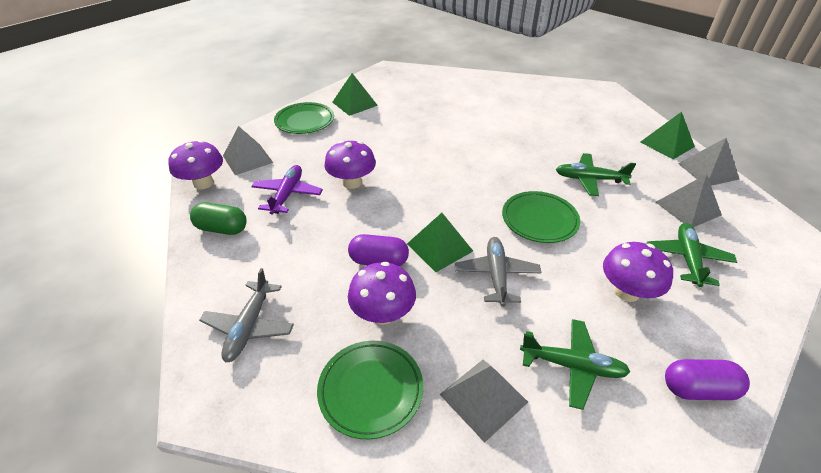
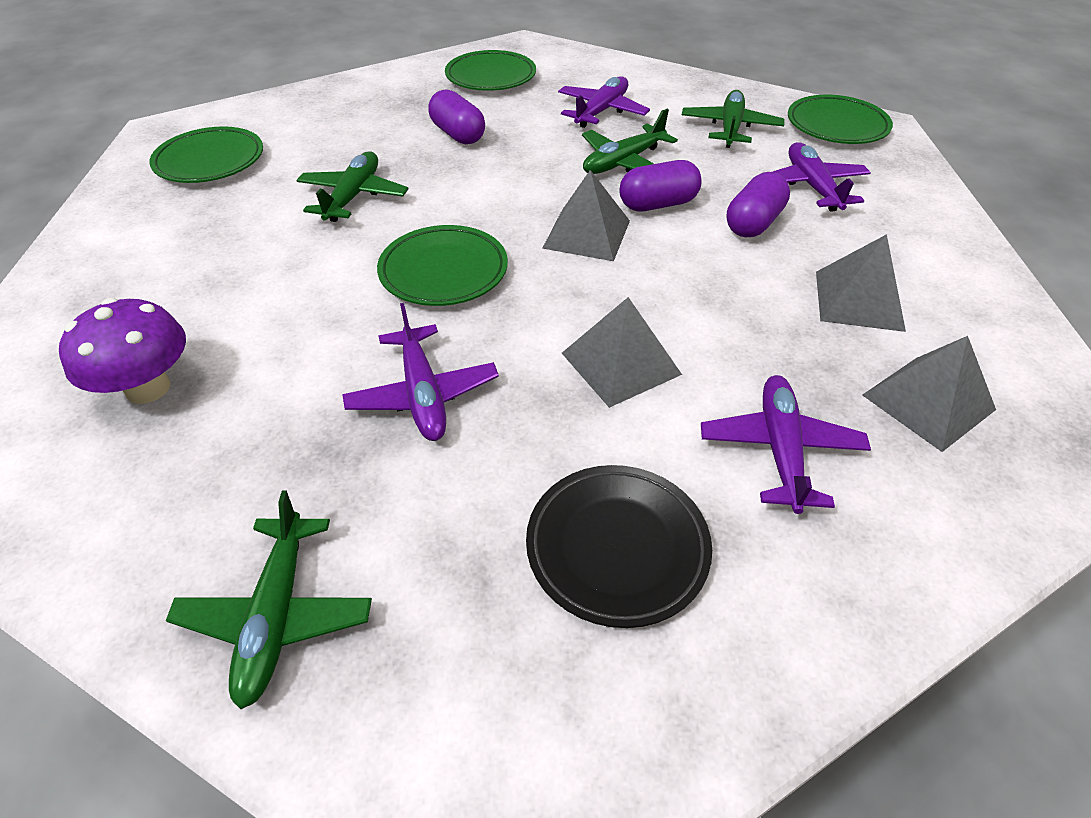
black plate: 0 -> 1
green capsule: 1 -> 0
green plane: 3 -> 4
green plate: 3 -> 4
green pyramid: 3 -> 0
grey plane: 2 -> 0
purple capsule: 2 -> 3
purple mushroom: 4 -> 1
purple plane: 1 -> 4

